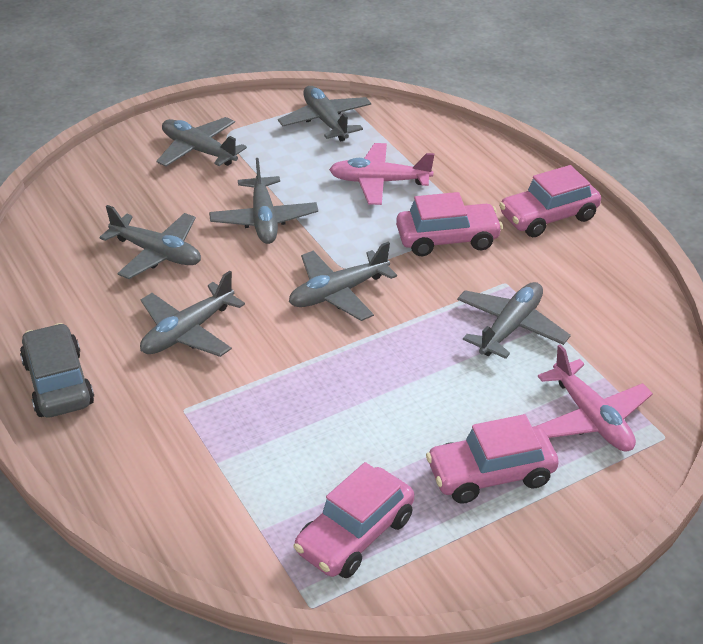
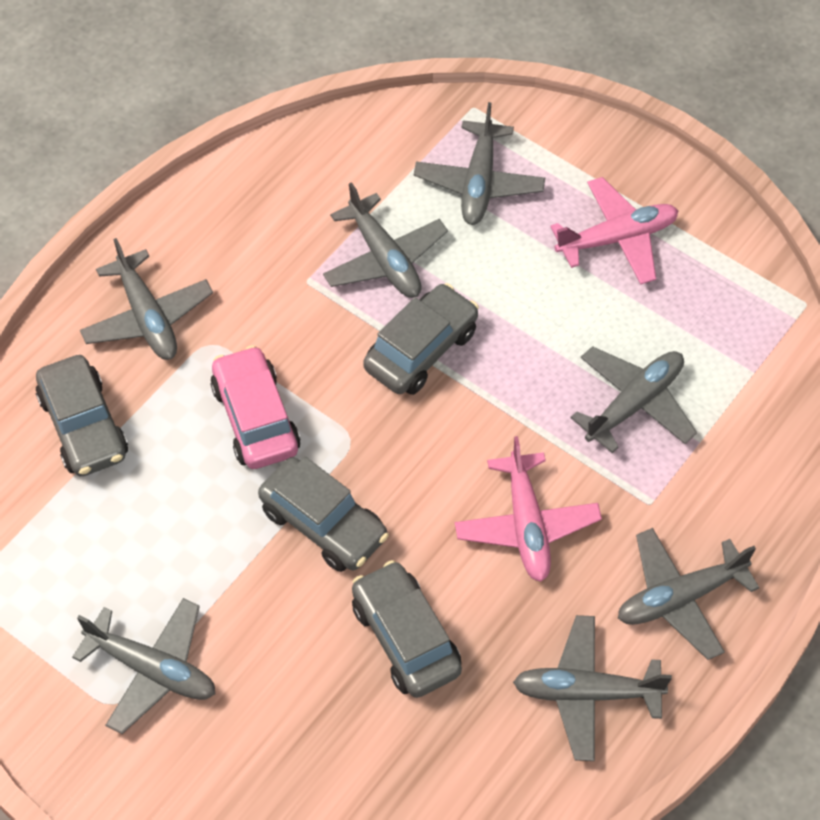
grey car: 1 -> 4
pink car: 4 -> 1

